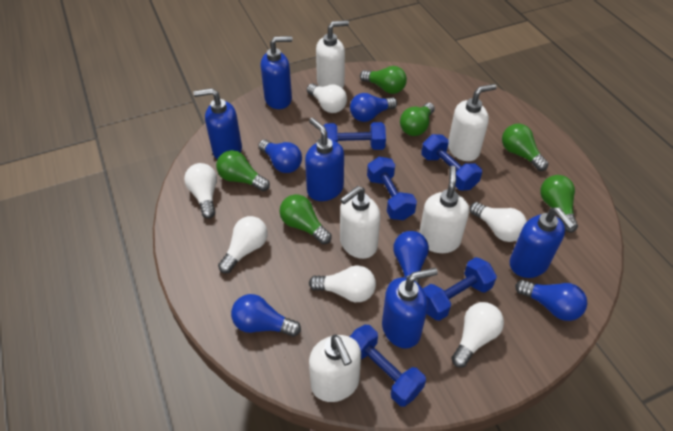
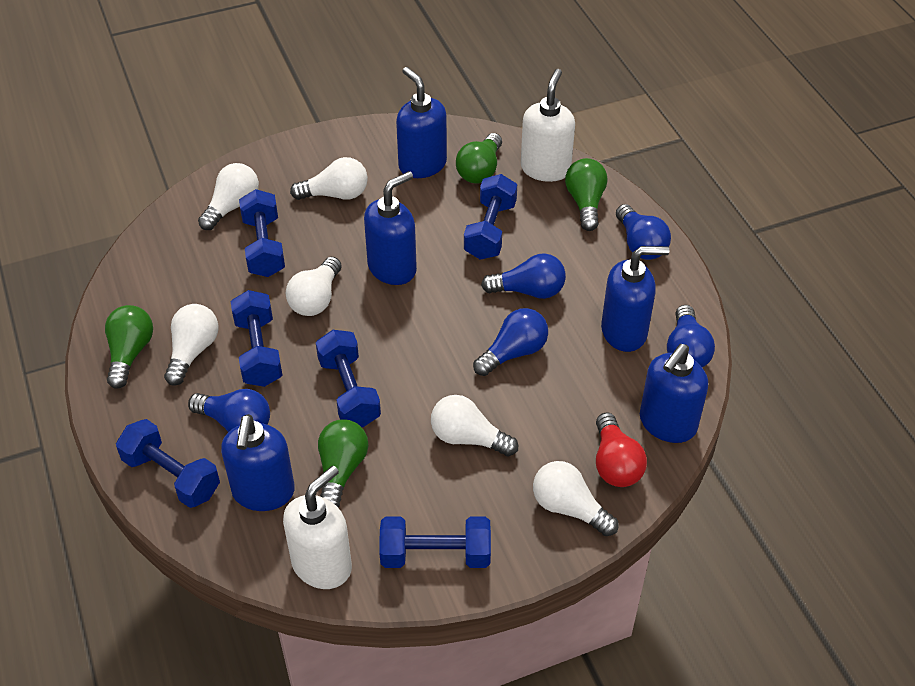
blue dumbbell: 5 -> 6
green light bulb: 6 -> 4
red light bulb: 0 -> 1
white soap dispenser: 5 -> 2

